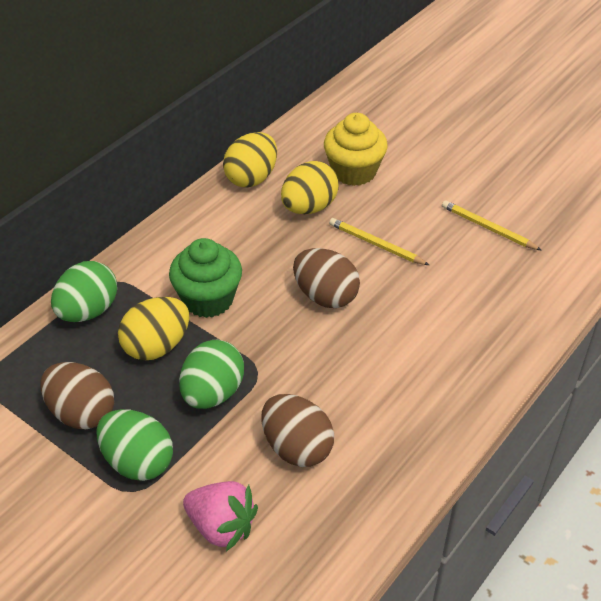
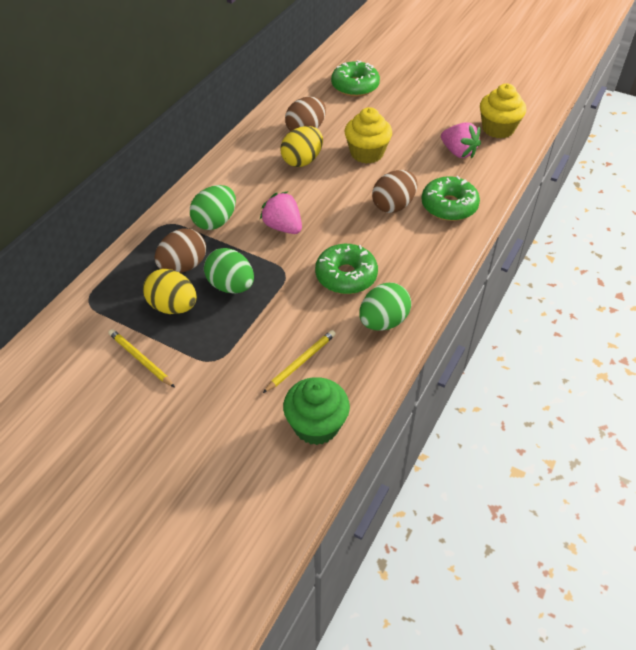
green donut: 0 -> 3
pink strawberry: 1 -> 2
yellow cupcake: 1 -> 2
yellow egg: 3 -> 2

